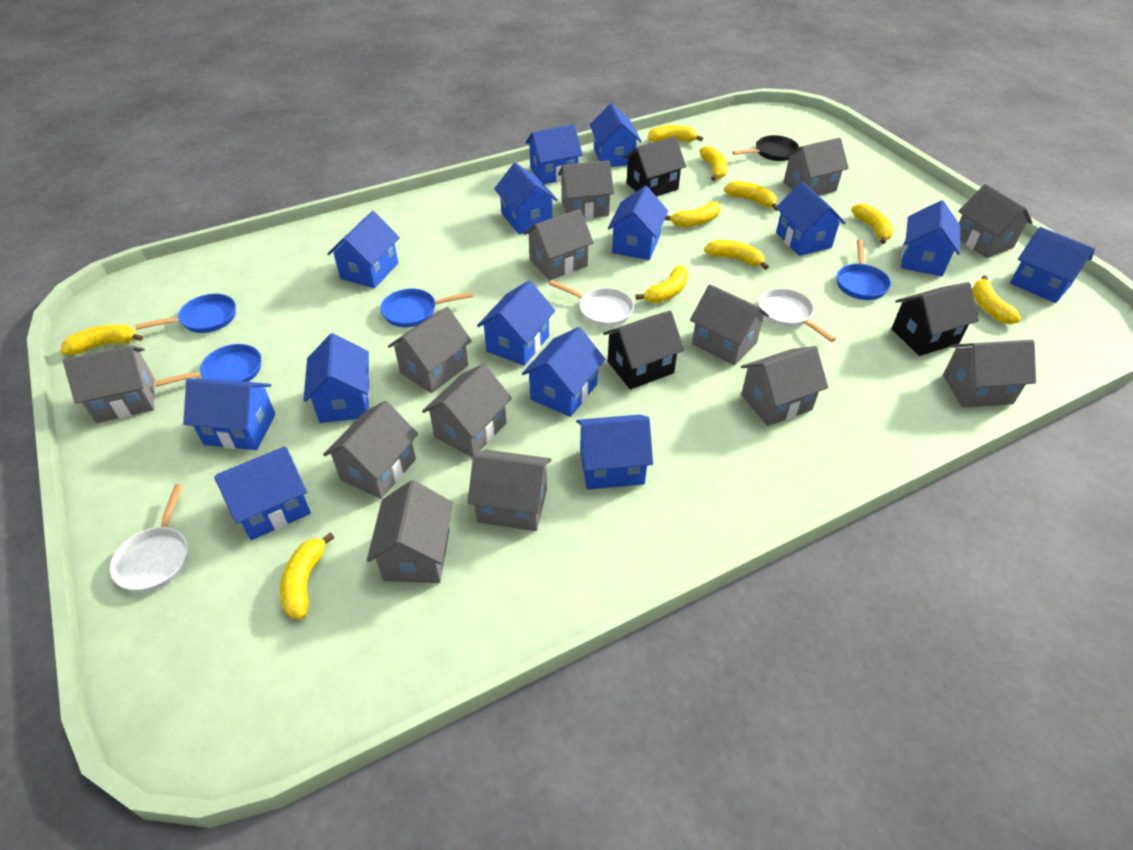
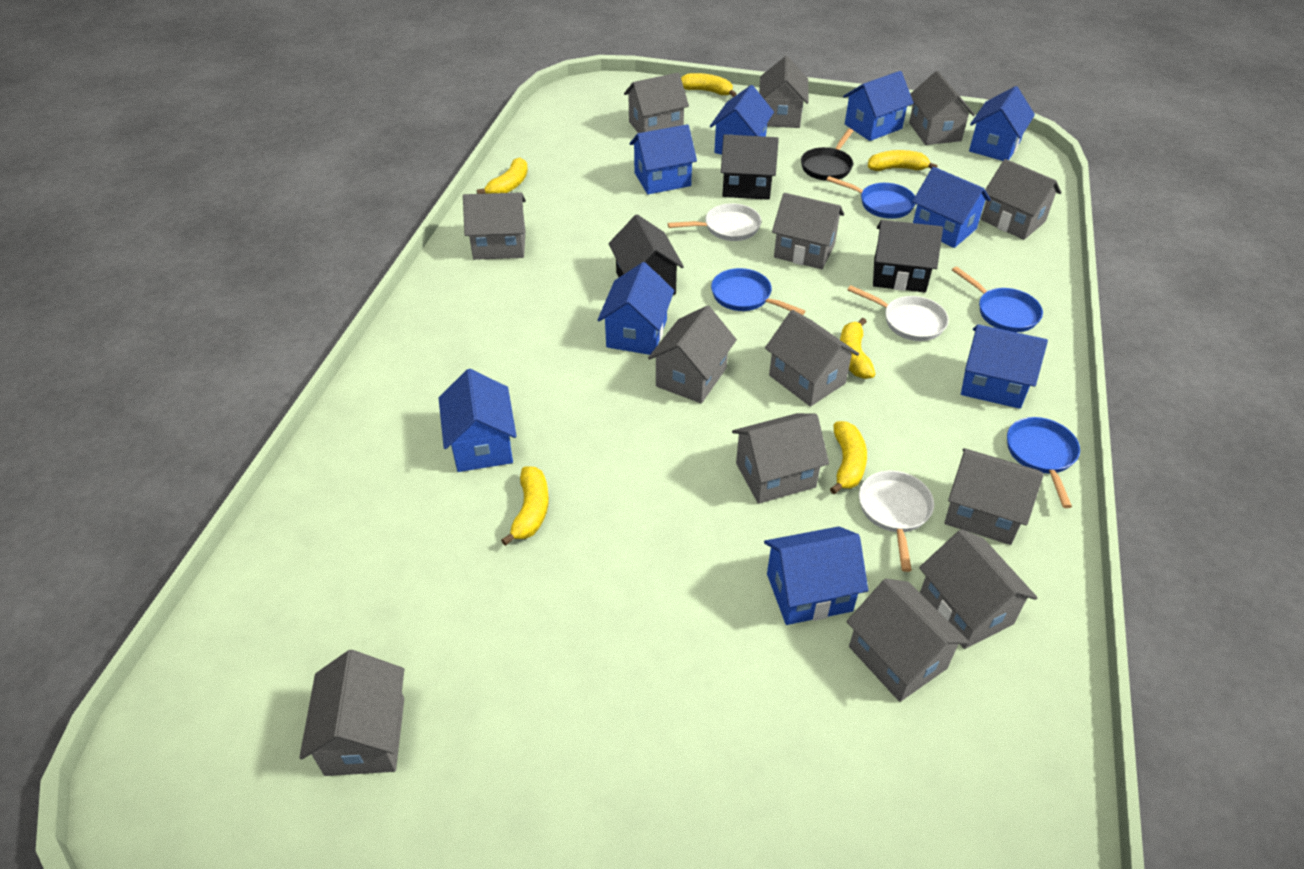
blue house: 14 -> 9
yellow banana: 10 -> 6

